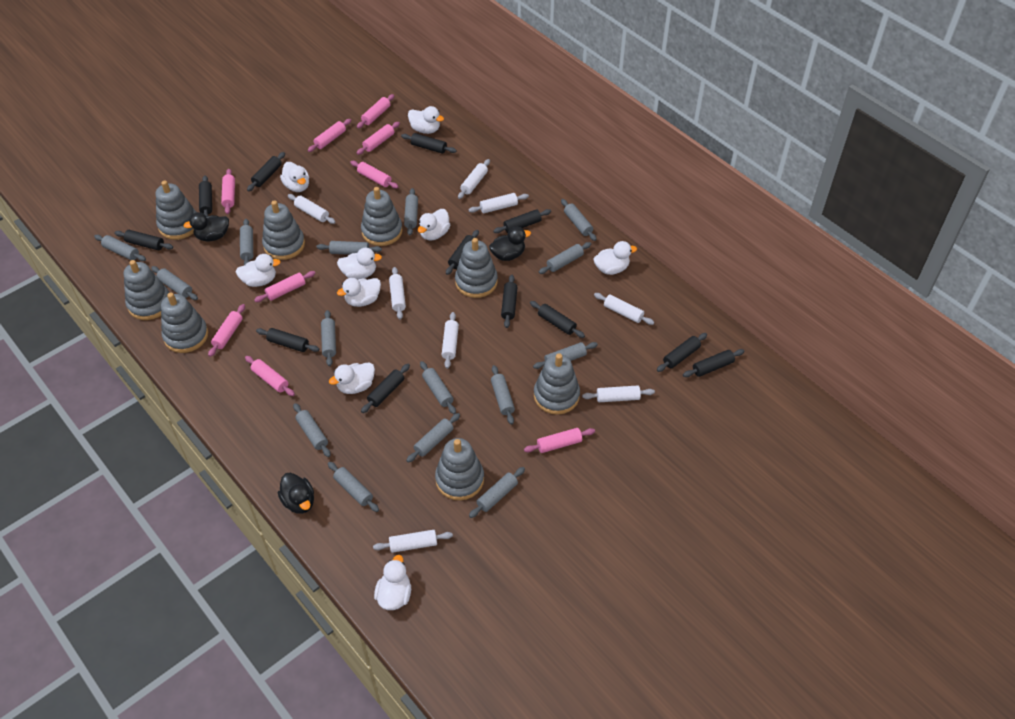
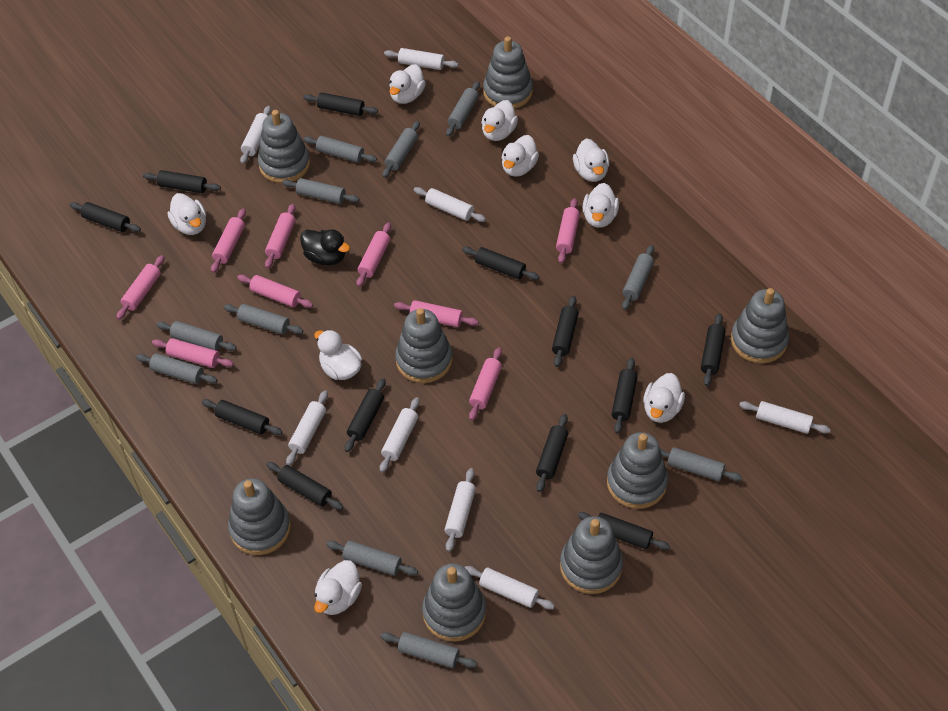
black duck: 3 -> 1
grey rolling pin: 15 -> 11

